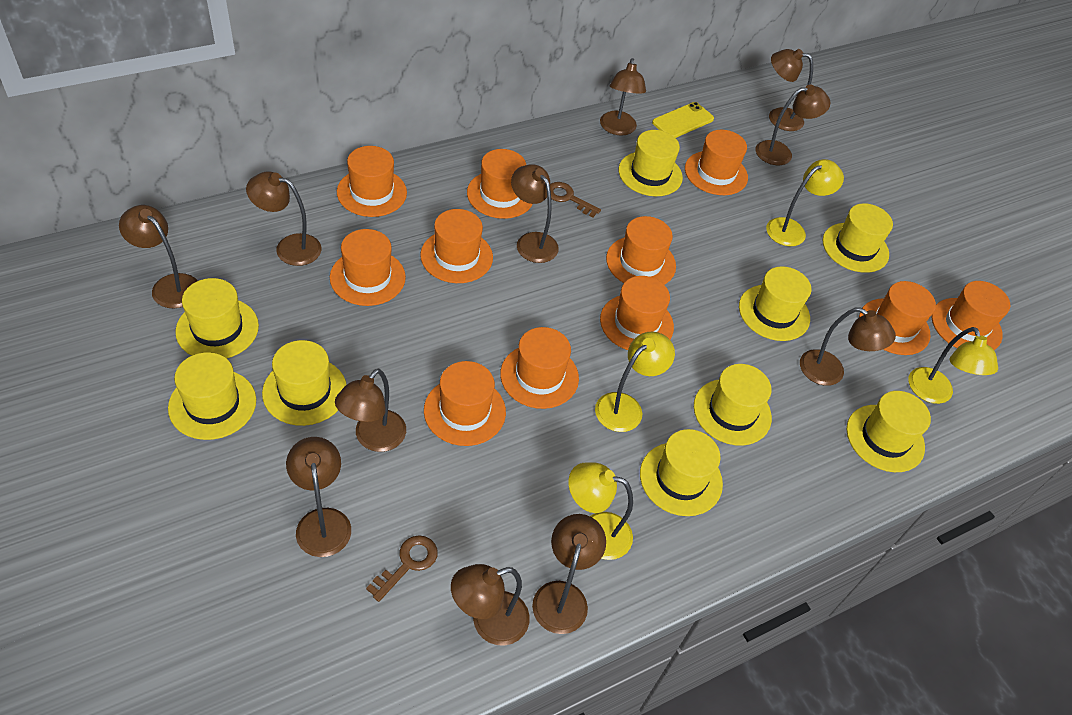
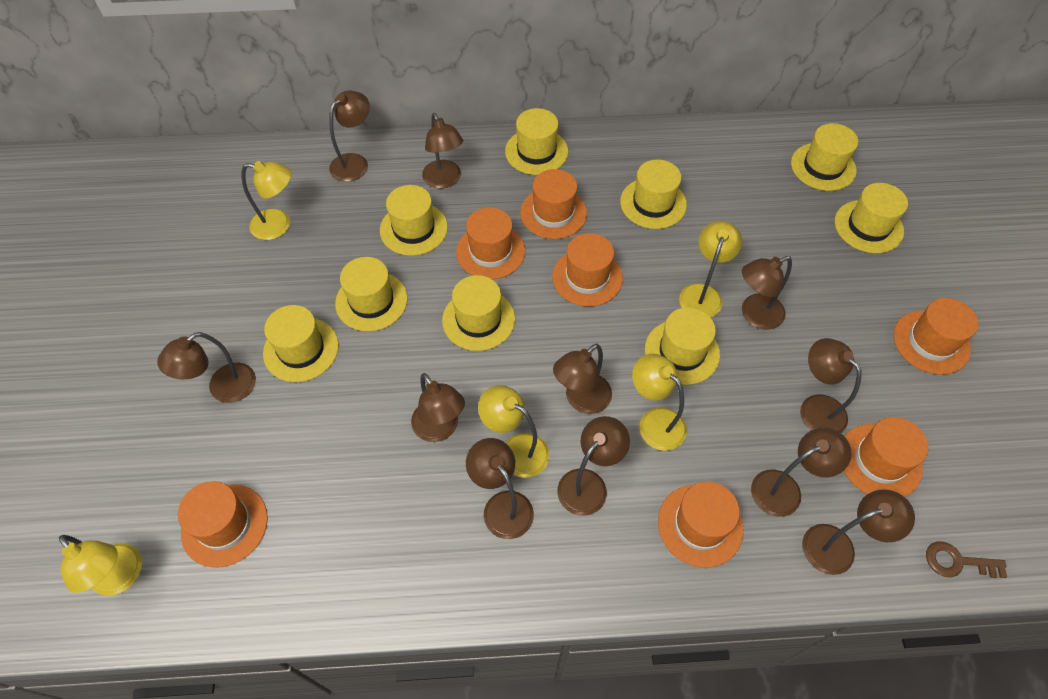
brown key: 2 -> 1
orange hat: 11 -> 7
yellow lamp: 4 -> 5
yellow phone: 1 -> 0

